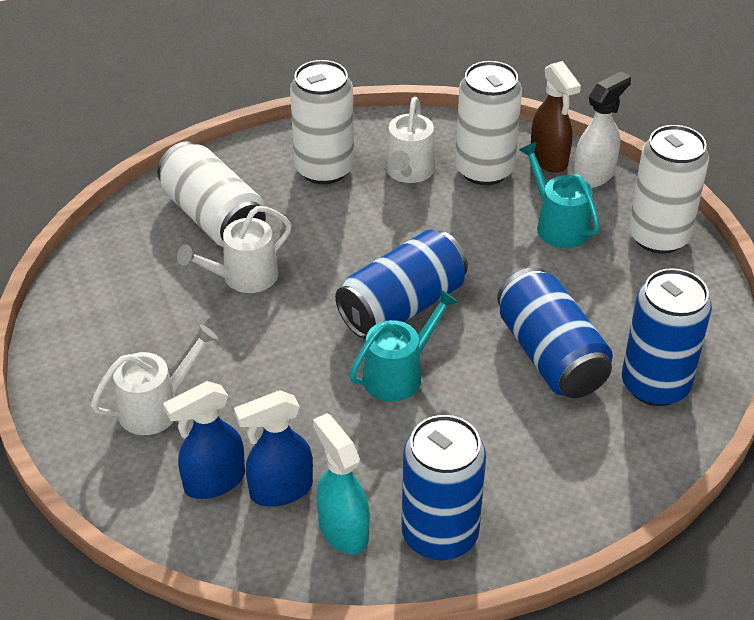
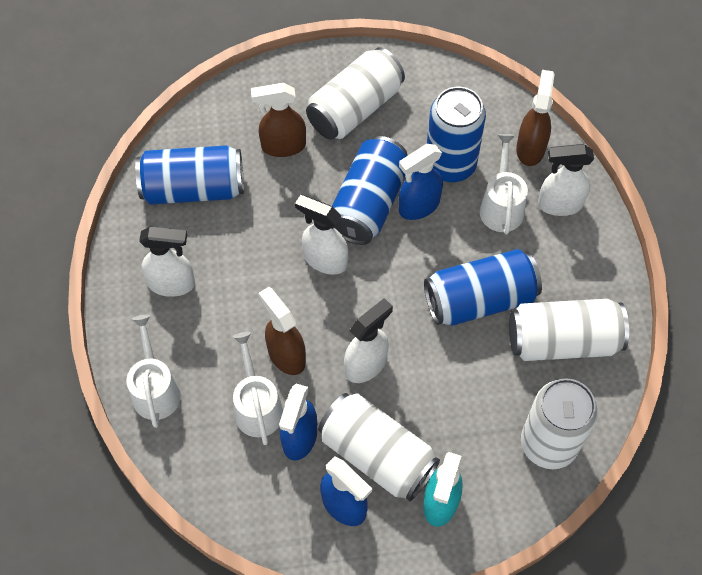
blue spray bottle: 2 -> 3
brown spray bottle: 1 -> 3
turquoise watering can: 2 -> 0
white spray bottle: 1 -> 4

